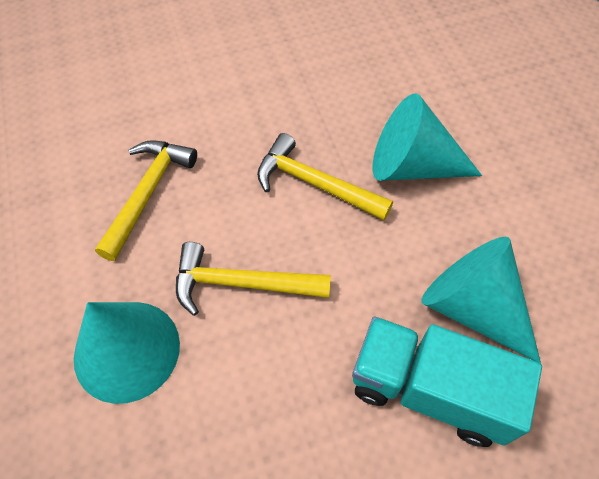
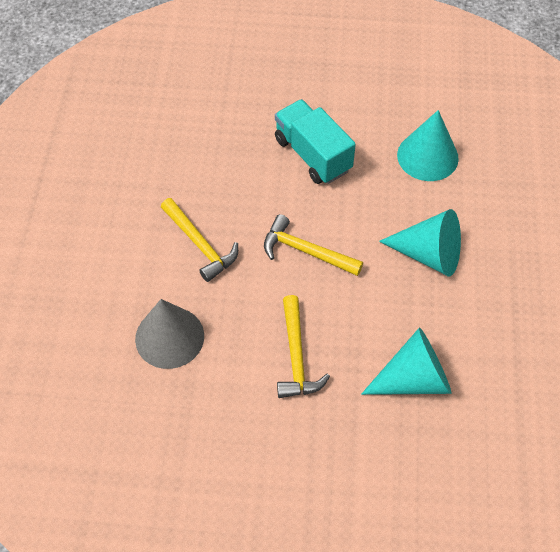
grey cone: 0 -> 1

